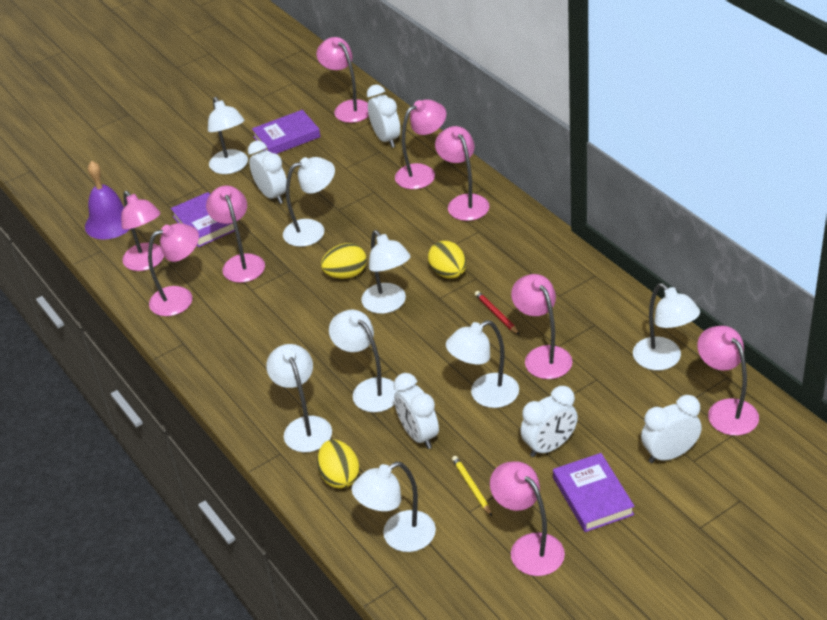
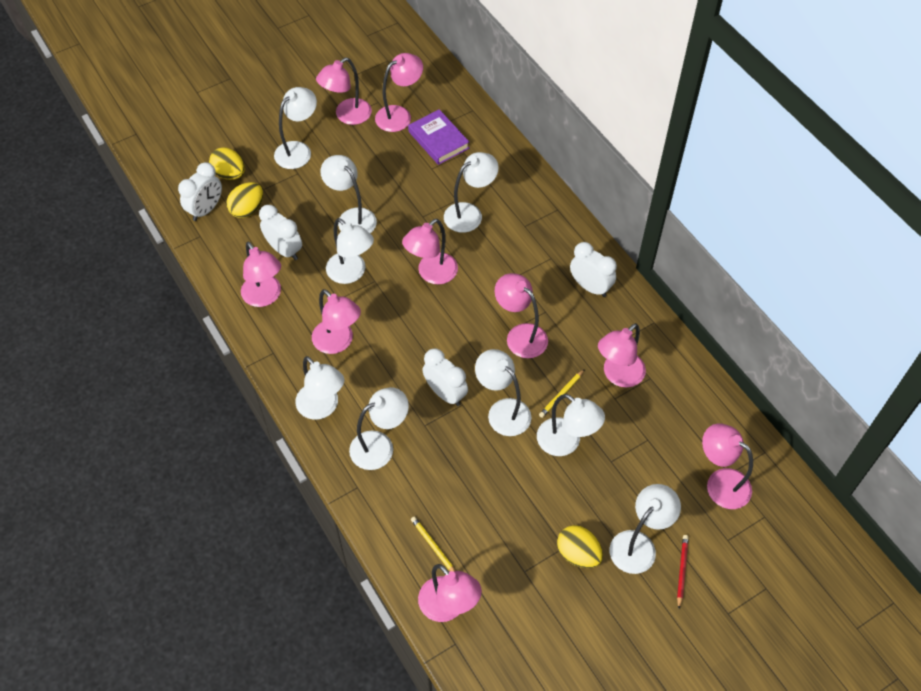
purple bell: 1 -> 0
purple book: 3 -> 1
white clock: 5 -> 4
white lamp: 8 -> 9
yellow pencil: 1 -> 2

